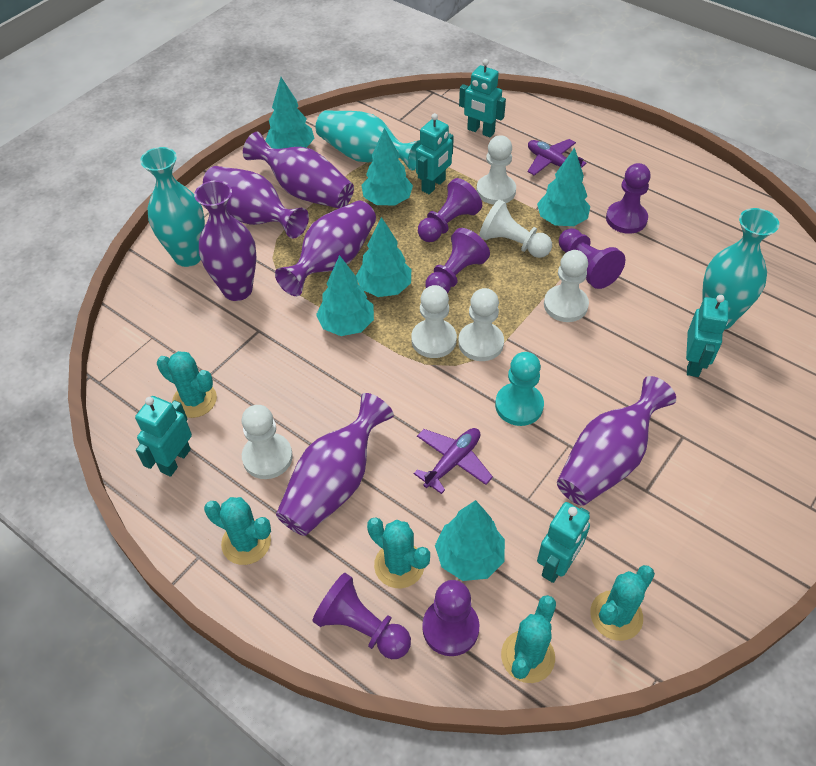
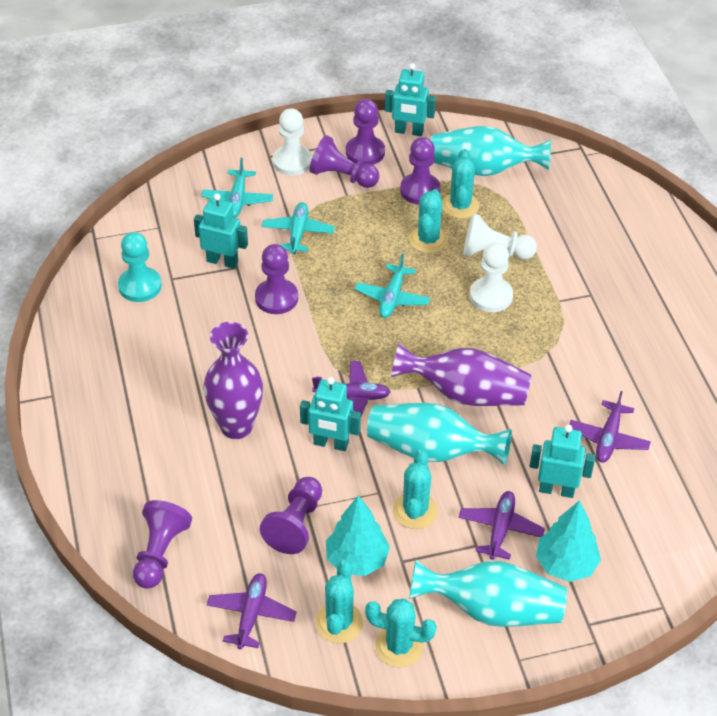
purple plane: 2 -> 4
purple vase: 6 -> 2
turquoise plane: 0 -> 3
turquoise robot: 5 -> 4
turquoise tree: 6 -> 2
white pawn: 6 -> 3

